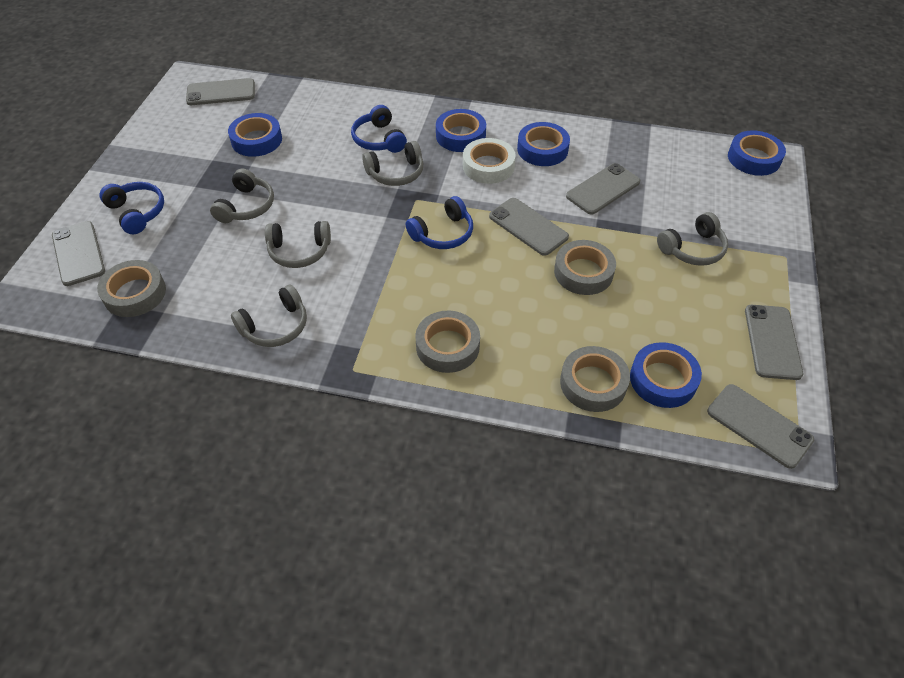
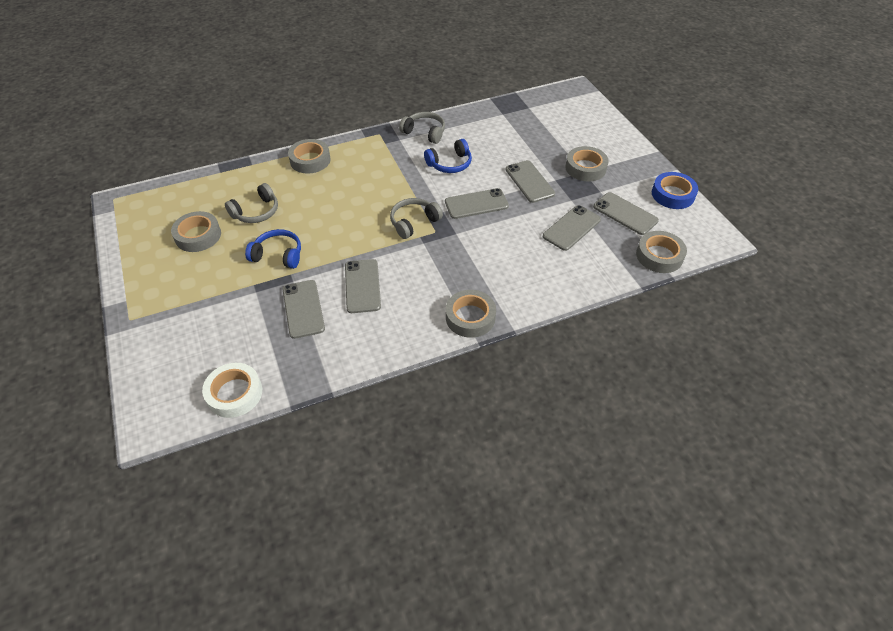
blue headphones: 3 -> 2
blue tape: 5 -> 1
grey headphones: 5 -> 3
grey tape: 4 -> 5

